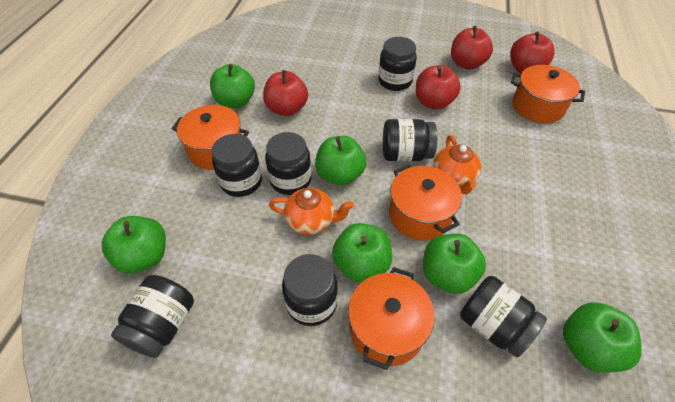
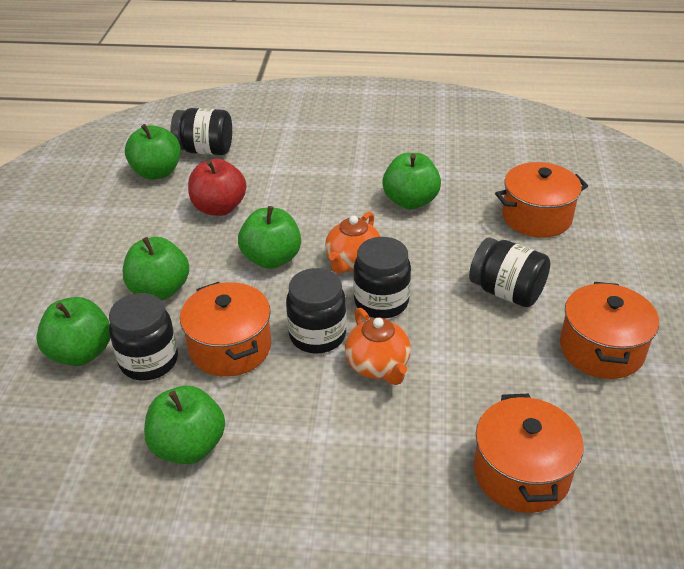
black jar: 7 -> 5
red apple: 4 -> 1

